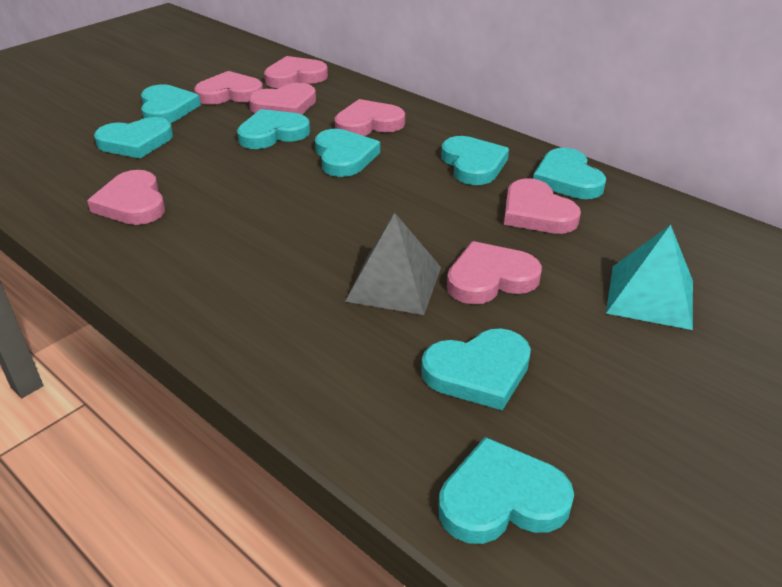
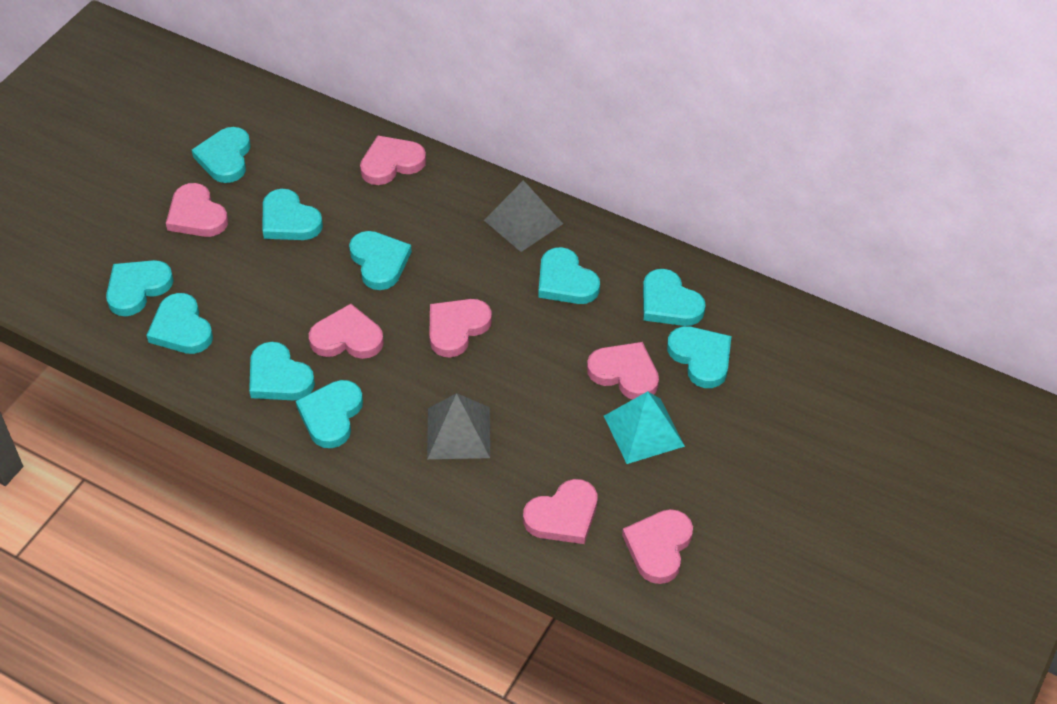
grey pyramid: 1 -> 2
turquoise heart: 8 -> 10

